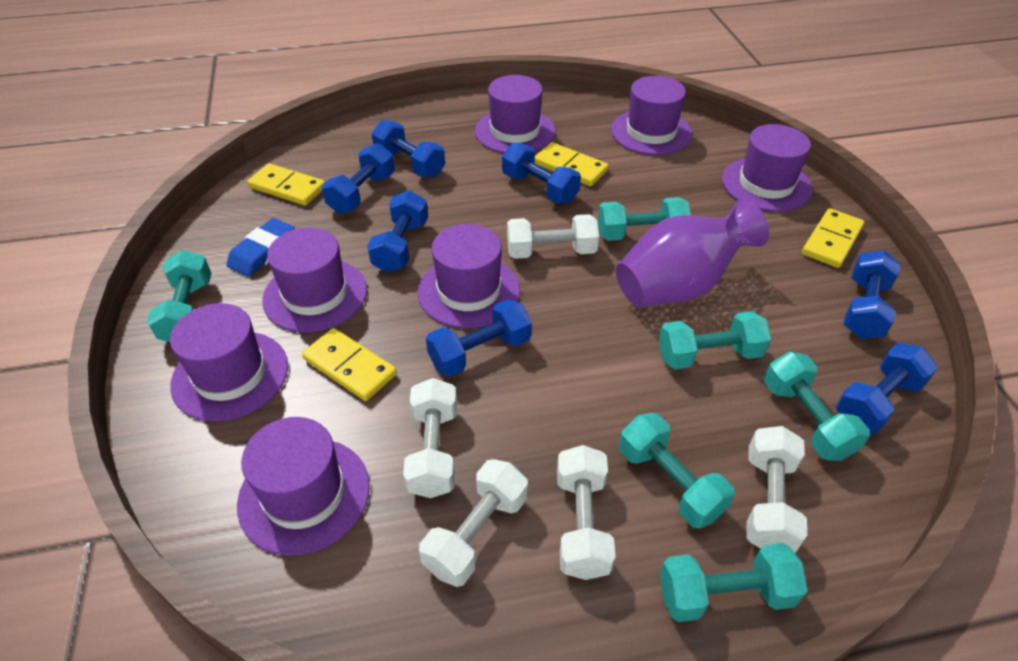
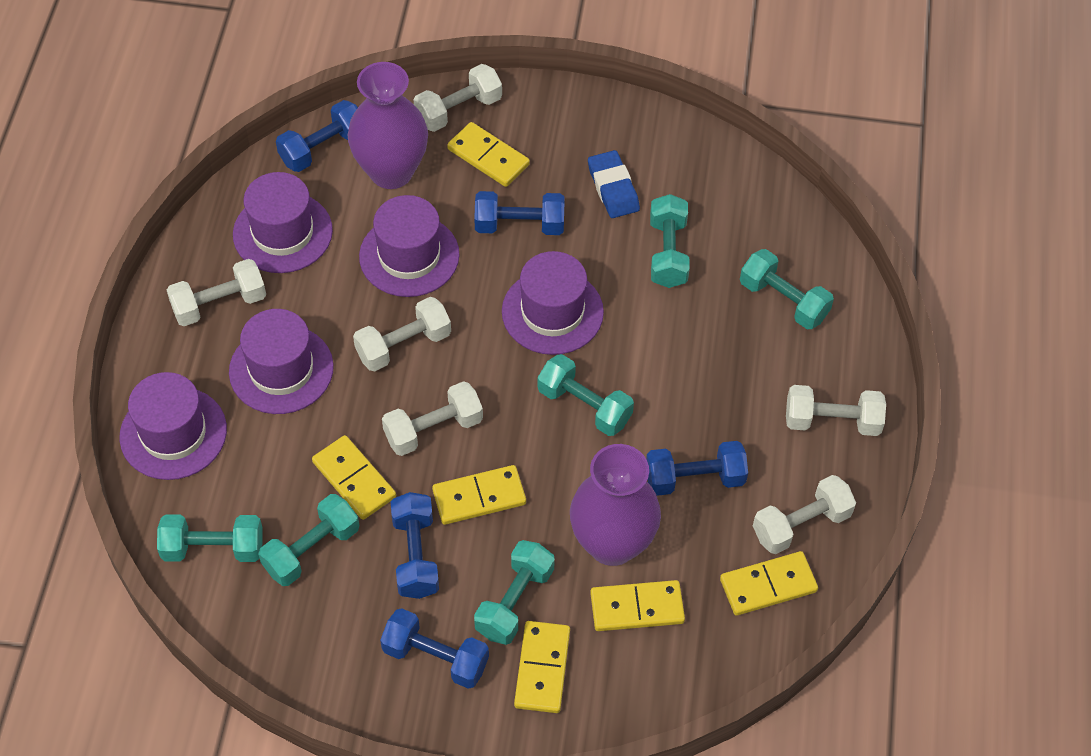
blue dumbbell: 7 -> 5
purple hat: 7 -> 5
purple vase: 1 -> 2
white dumbbell: 5 -> 6
yellow domino: 4 -> 6

